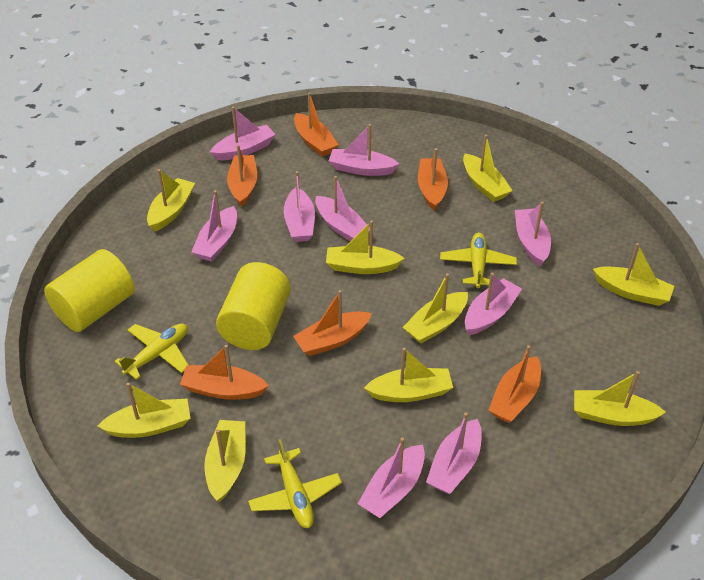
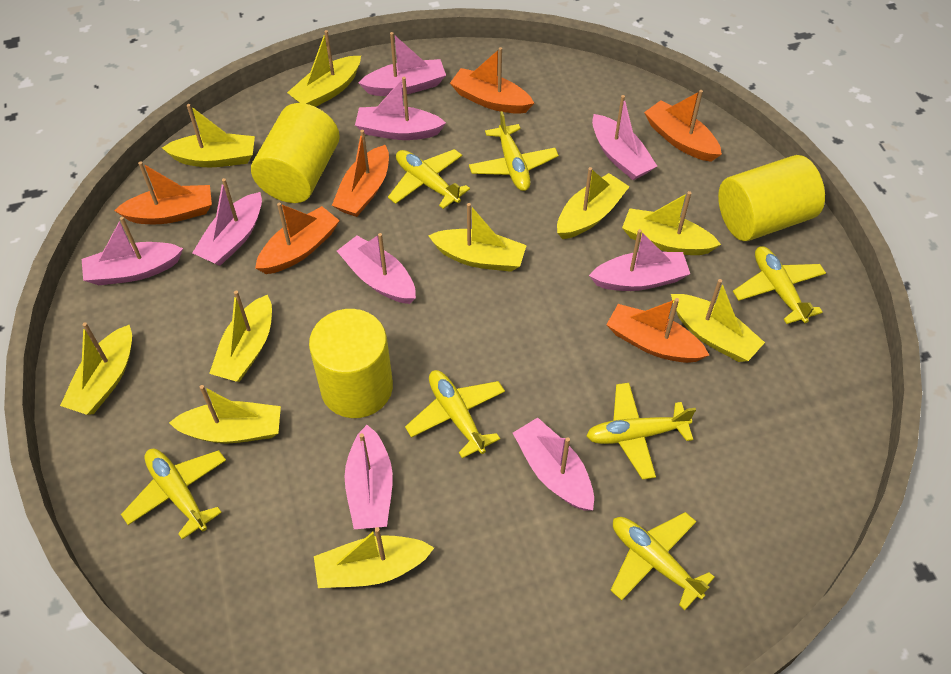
yellow boat: 9 -> 10
yellow cylinder: 2 -> 3
yellow plane: 3 -> 7

